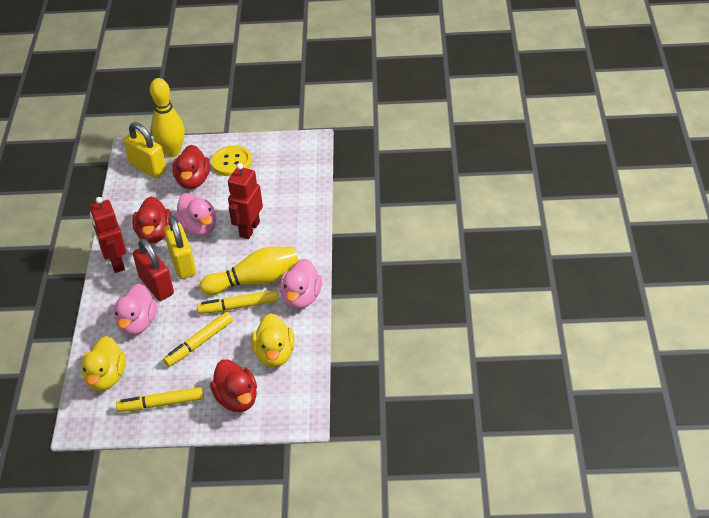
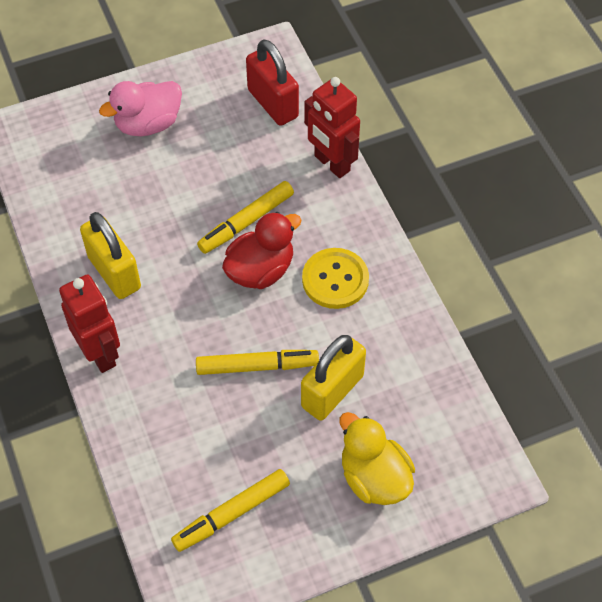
pink duck: 3 -> 1
red duck: 3 -> 1
yellow bowling pin: 2 -> 0
yellow duck: 2 -> 1

